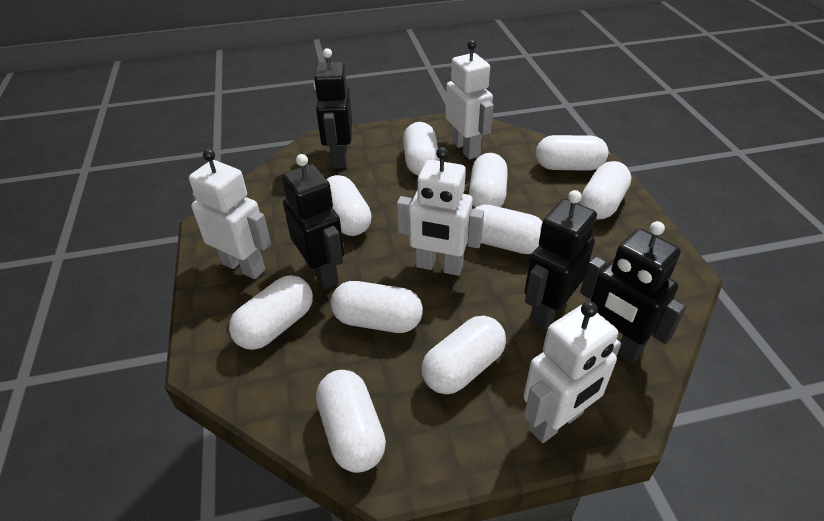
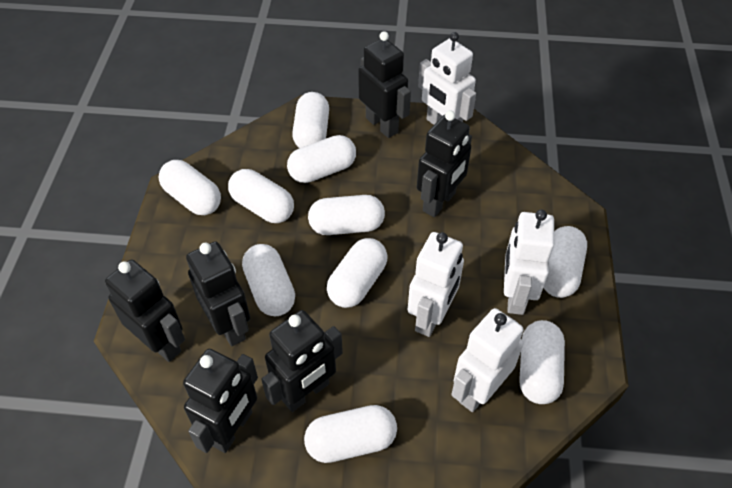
black robot: 4 -> 6

